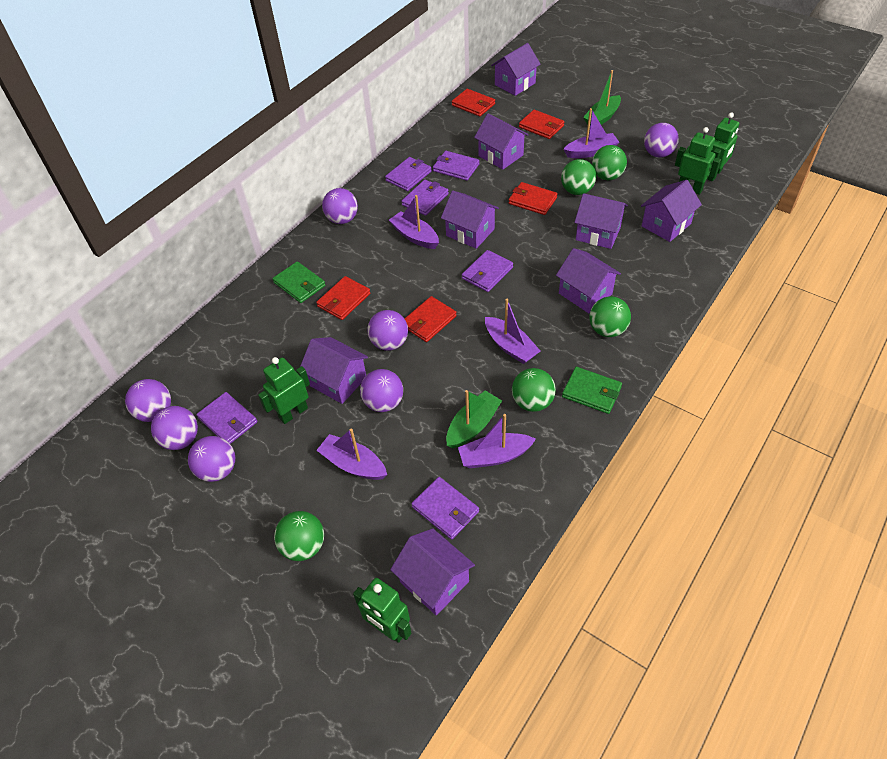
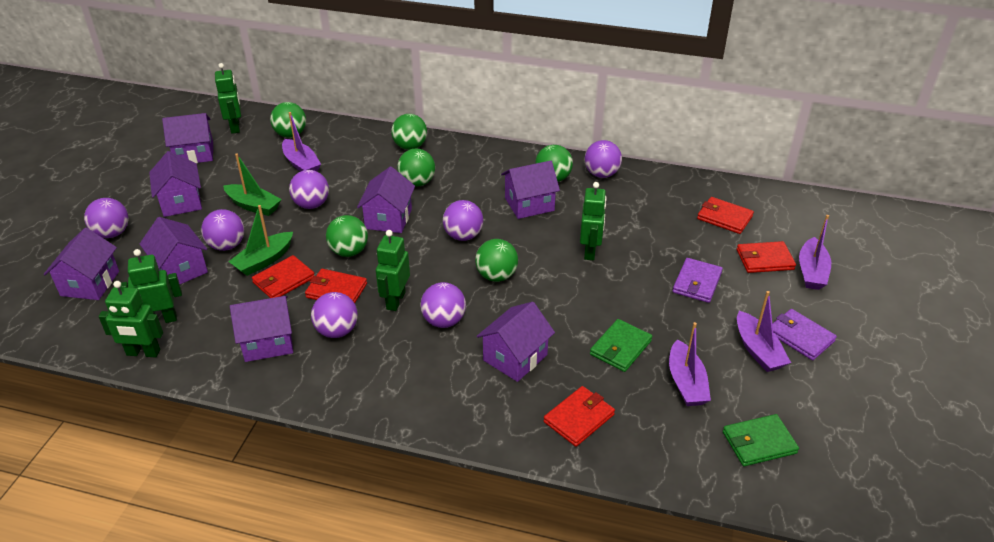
green ball: 5 -> 6
green robot: 4 -> 5
purple boat: 5 -> 4
purple wallet: 6 -> 2

